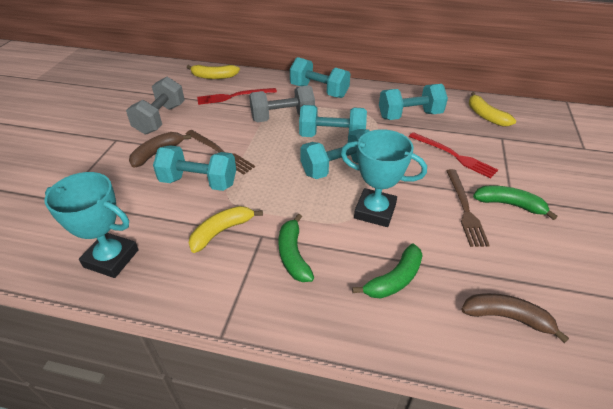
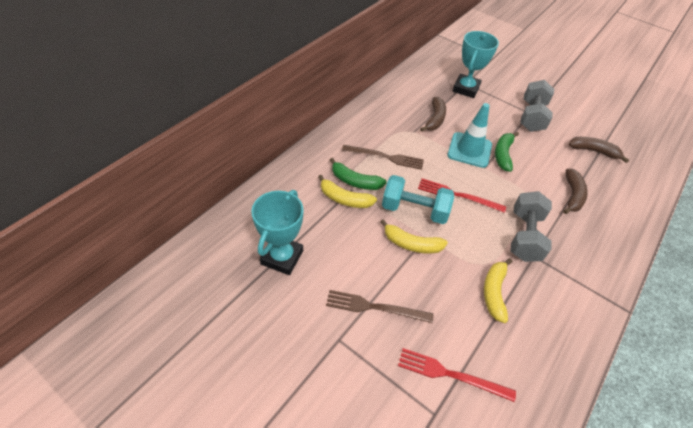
brown banana: 2 -> 3
green banana: 3 -> 2
turquoise dumbbell: 5 -> 1
turquoise traffic cone: 0 -> 1

